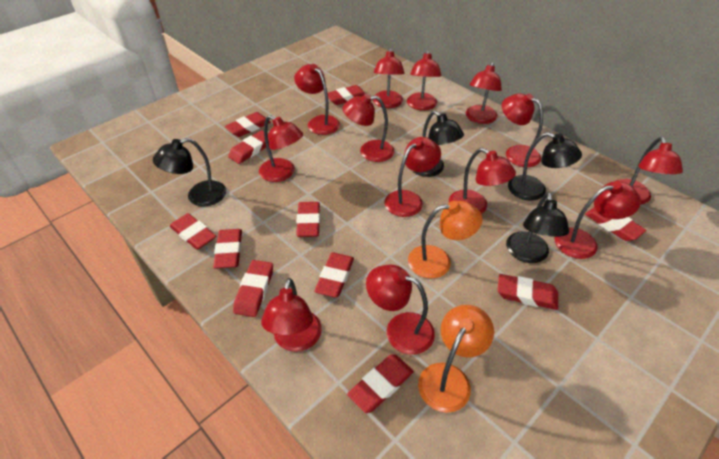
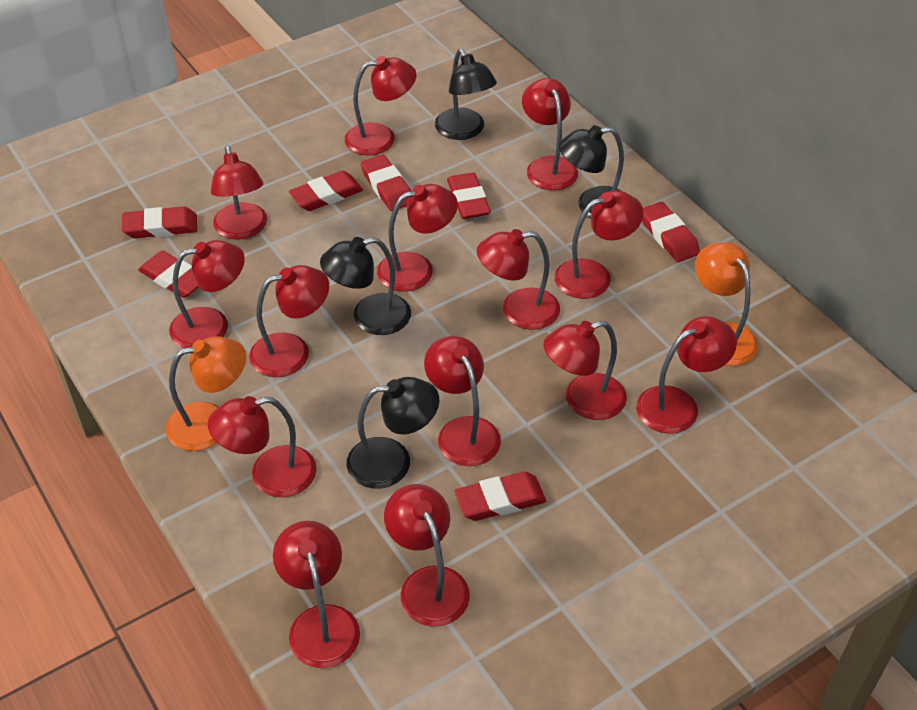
red eraser: 11 -> 7
red lamp: 13 -> 14

